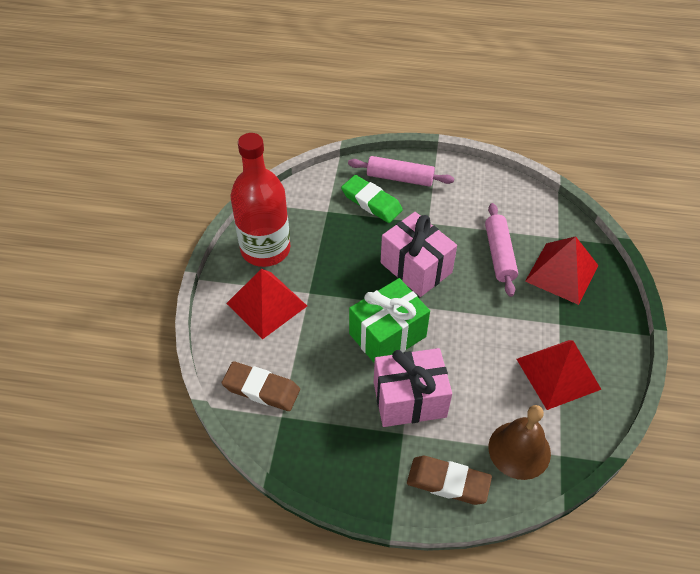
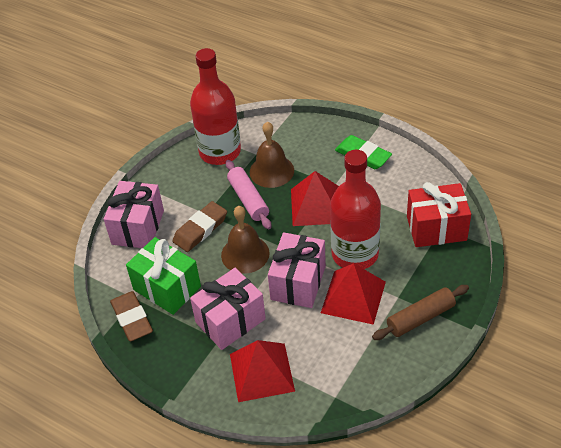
brown bell: 1 -> 2
brown rolling pin: 0 -> 1
pink gift: 2 -> 3
pink rolling pin: 2 -> 1
red bottle: 1 -> 2
red gift: 0 -> 1

